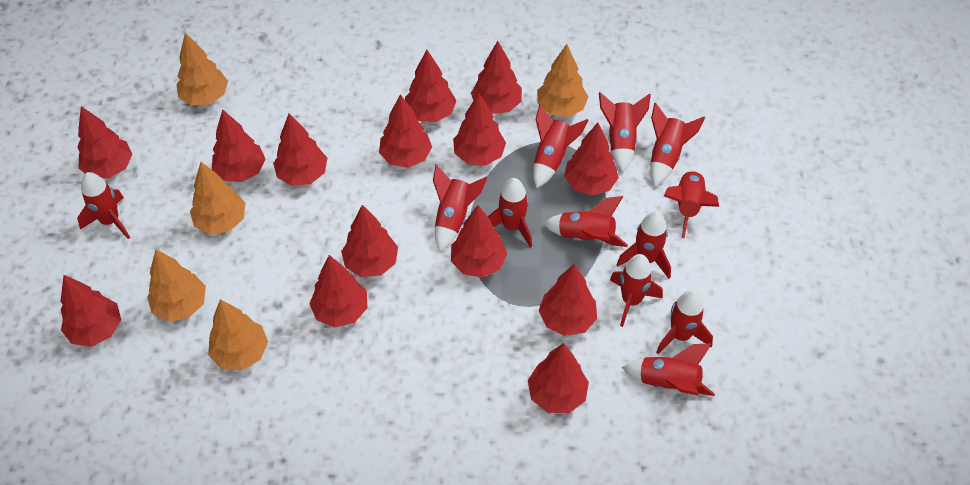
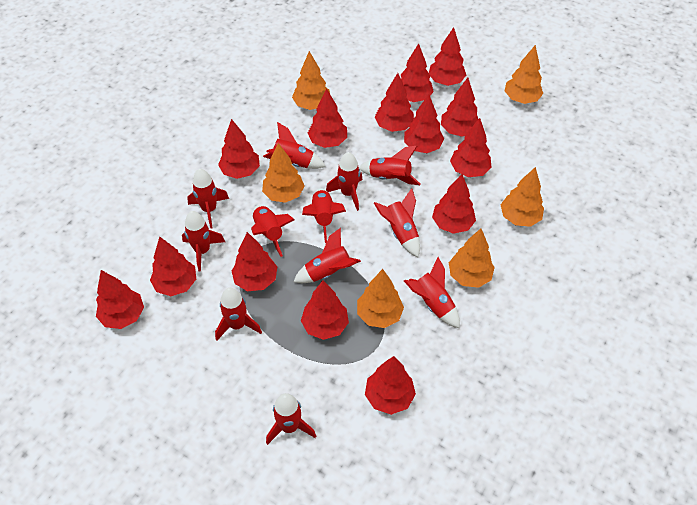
orange tree: 5 -> 6

